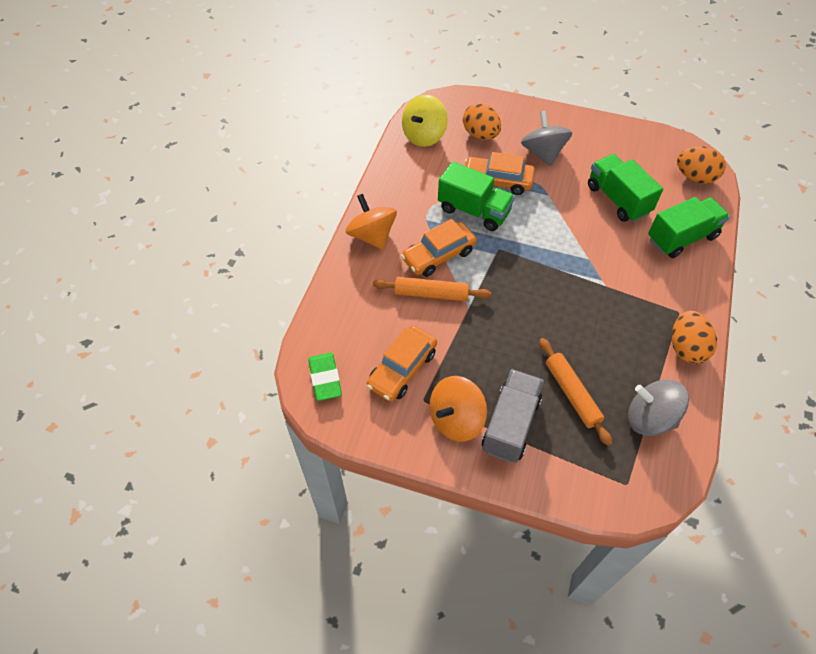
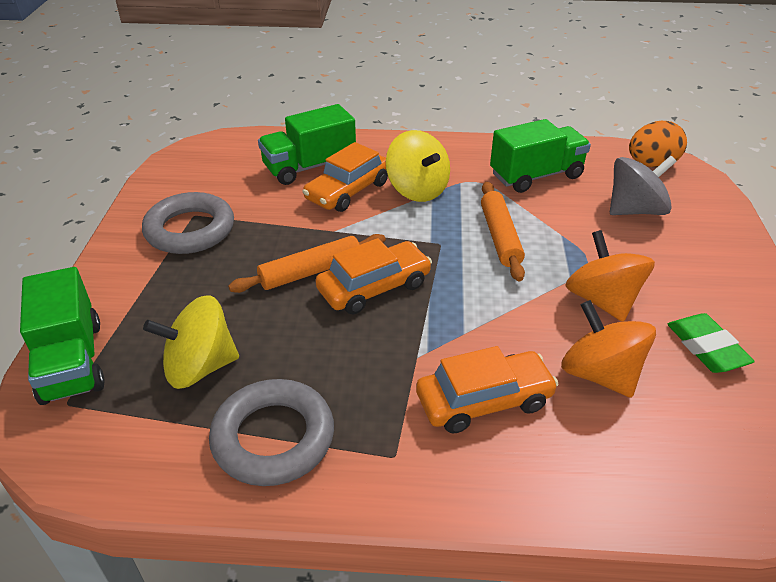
grey ring: 0 -> 2
grey spinning top: 2 -> 1
grey truck: 1 -> 0
orange egg: 3 -> 1
yellow spinning top: 1 -> 2

